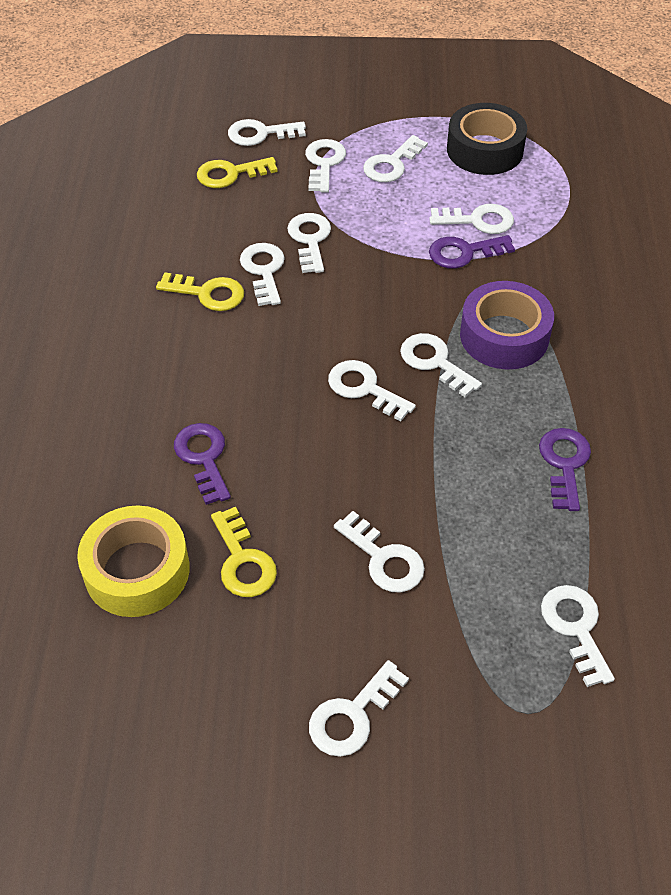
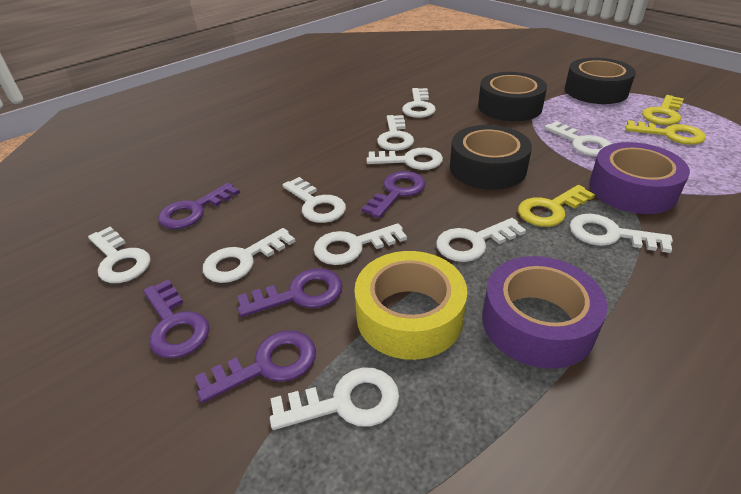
black tape: 1 -> 3
purple key: 3 -> 5
purple tape: 1 -> 2

